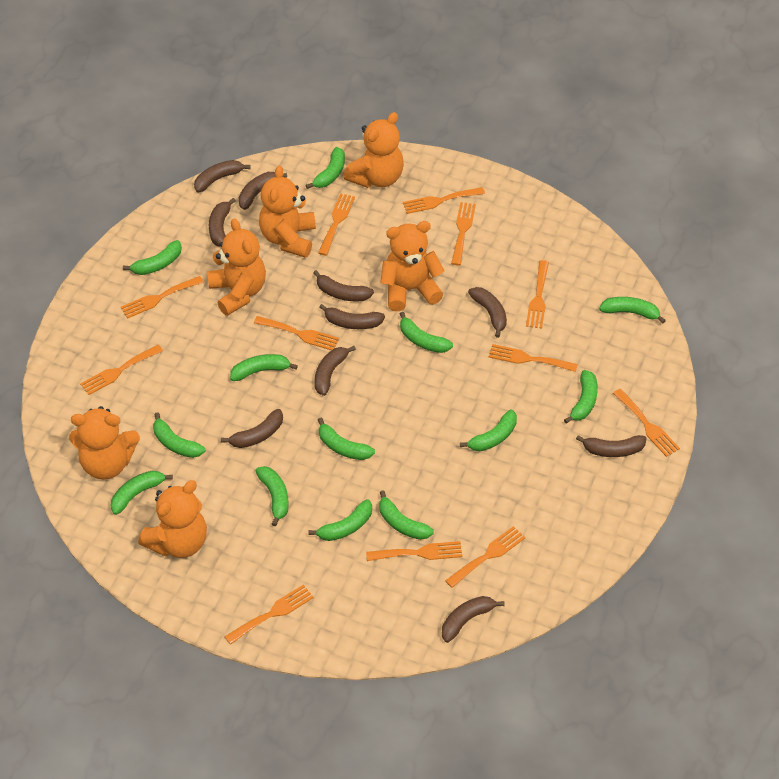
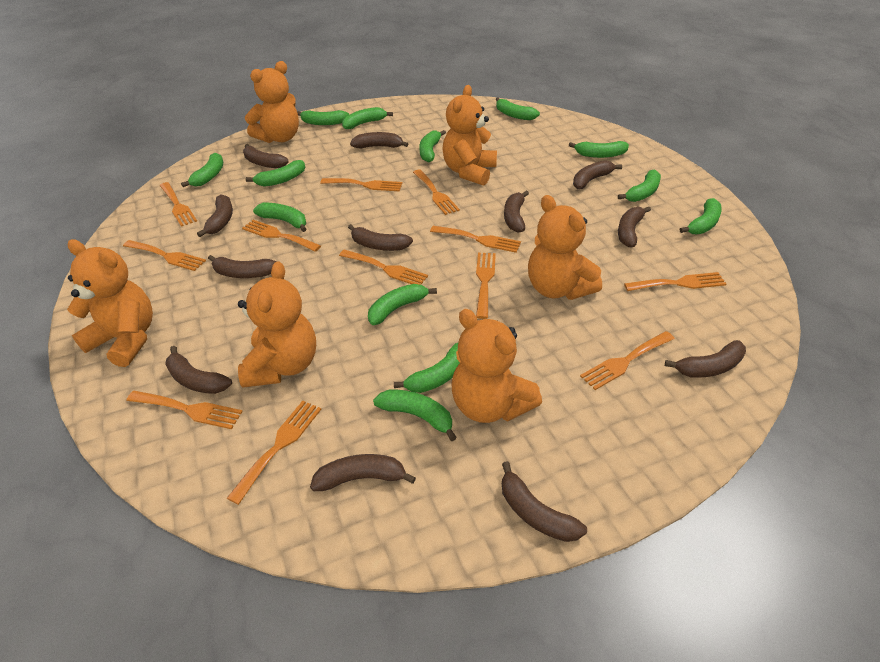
brown banana: 10 -> 12

